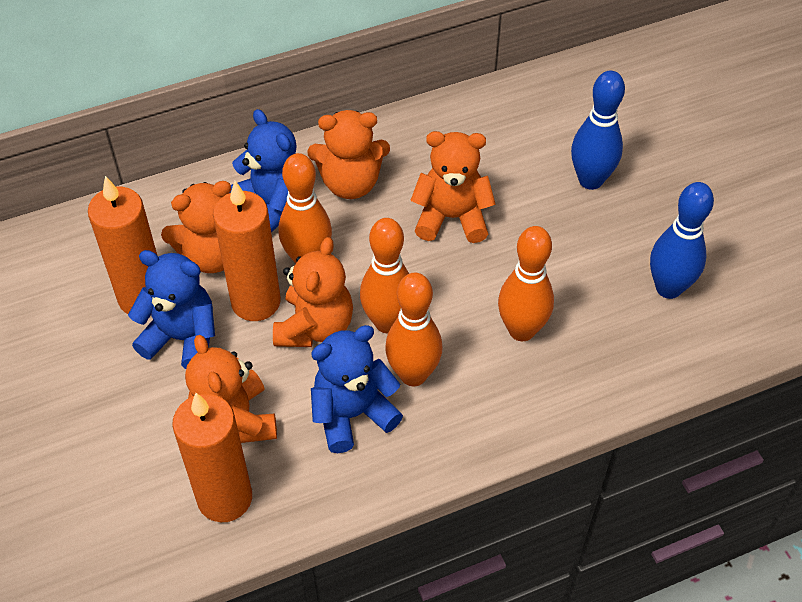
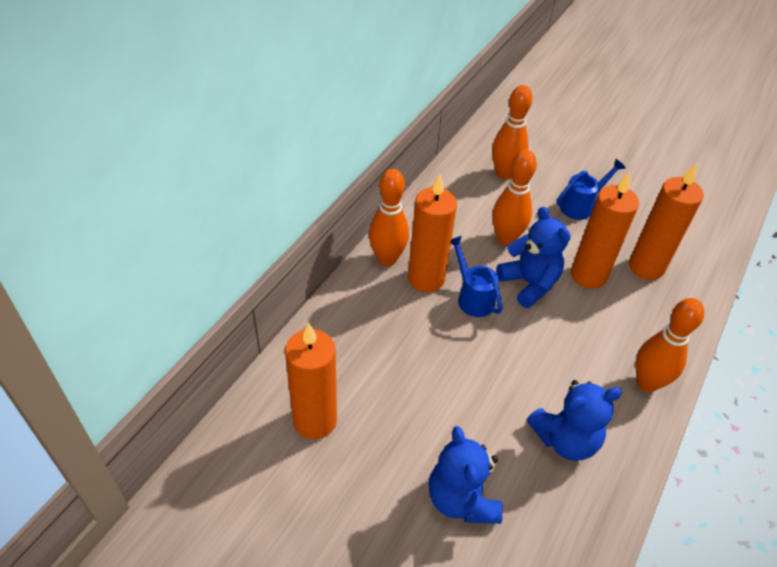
blue bowling pin: 2 -> 0
blue watering can: 0 -> 2
orange candle: 3 -> 4
orange teddy bear: 5 -> 0

